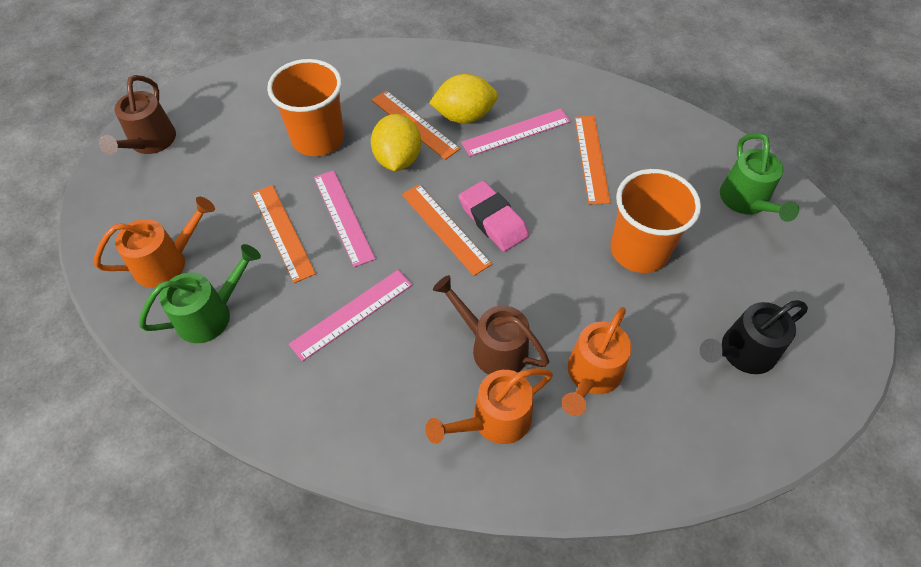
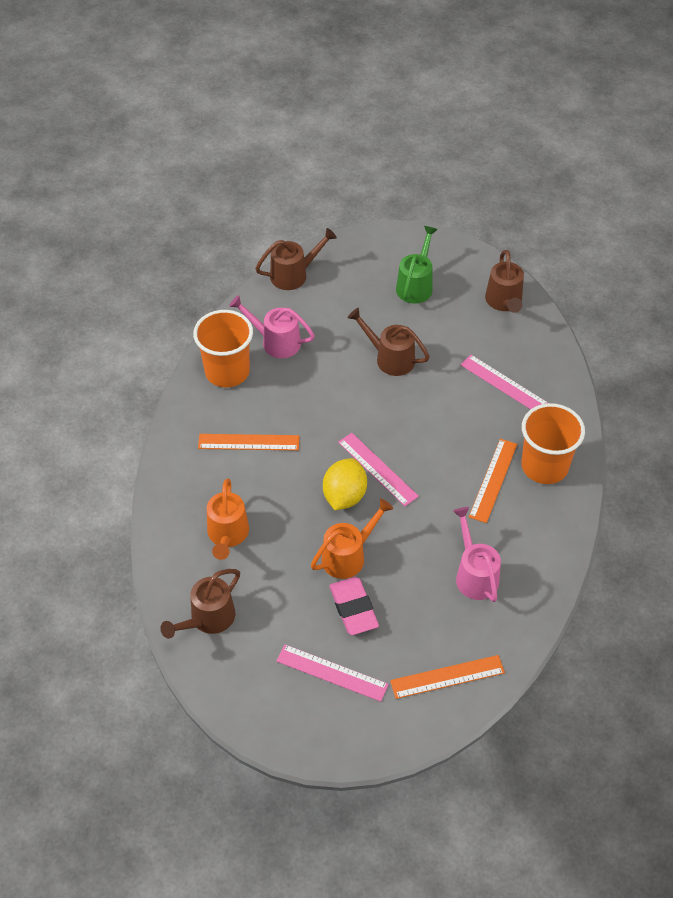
black watering can: 1 -> 0
brown watering can: 2 -> 4
green watering can: 2 -> 1
orange ruler: 4 -> 3
orange watering can: 3 -> 2
pink watering can: 0 -> 2
yellow lemon: 2 -> 1

